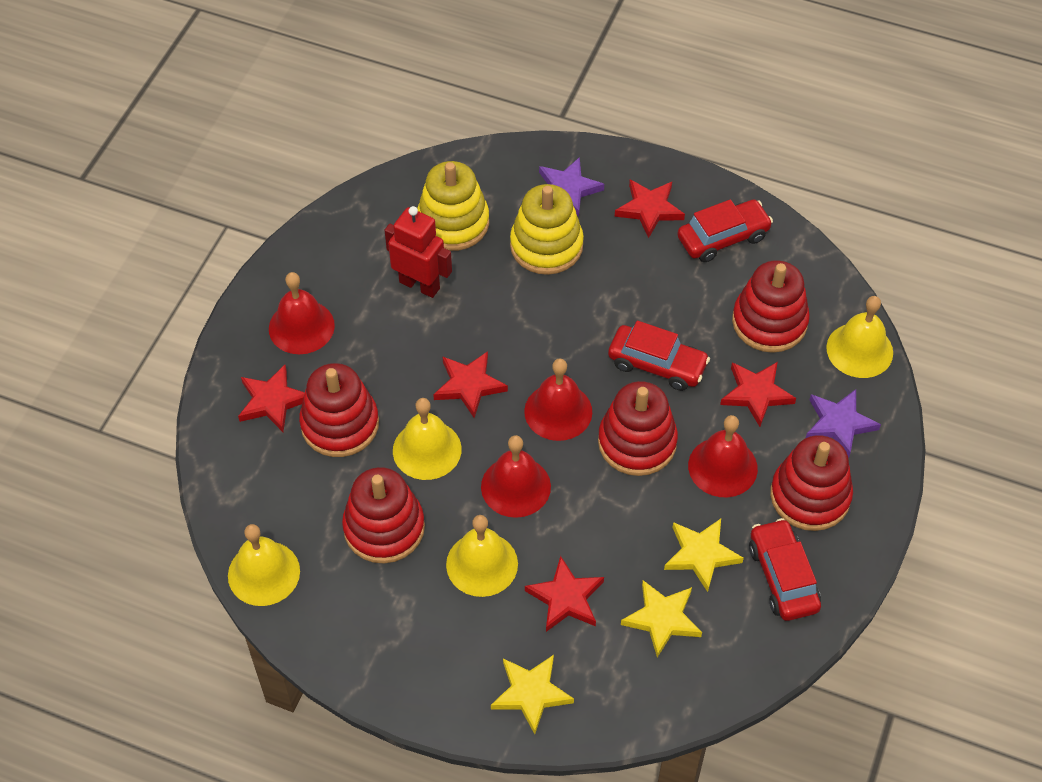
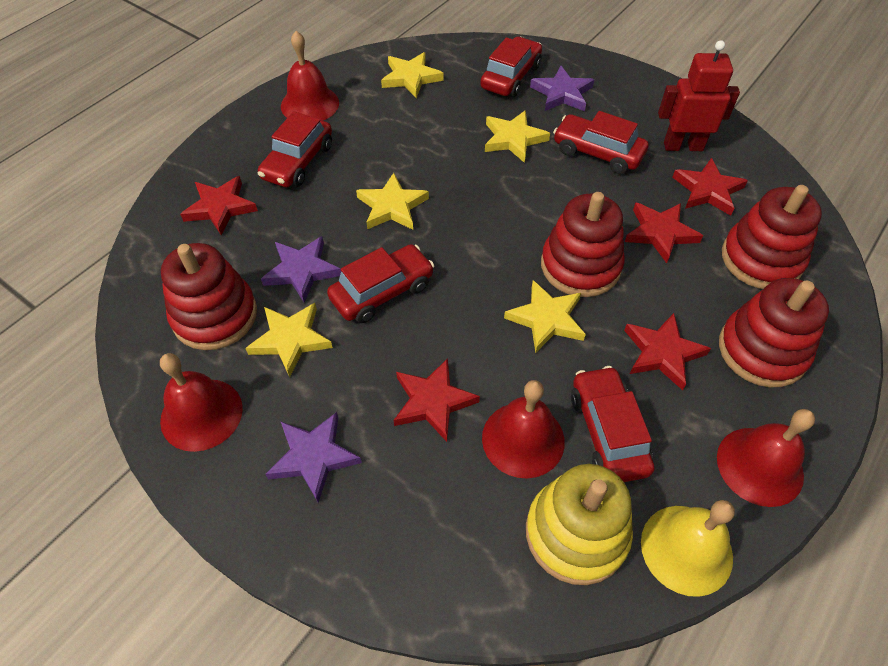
purple star: 2 -> 3
red car: 3 -> 5
red stacking toy: 5 -> 4
yellow bell: 4 -> 1
yellow stacking toy: 2 -> 1
yellow star: 3 -> 5

